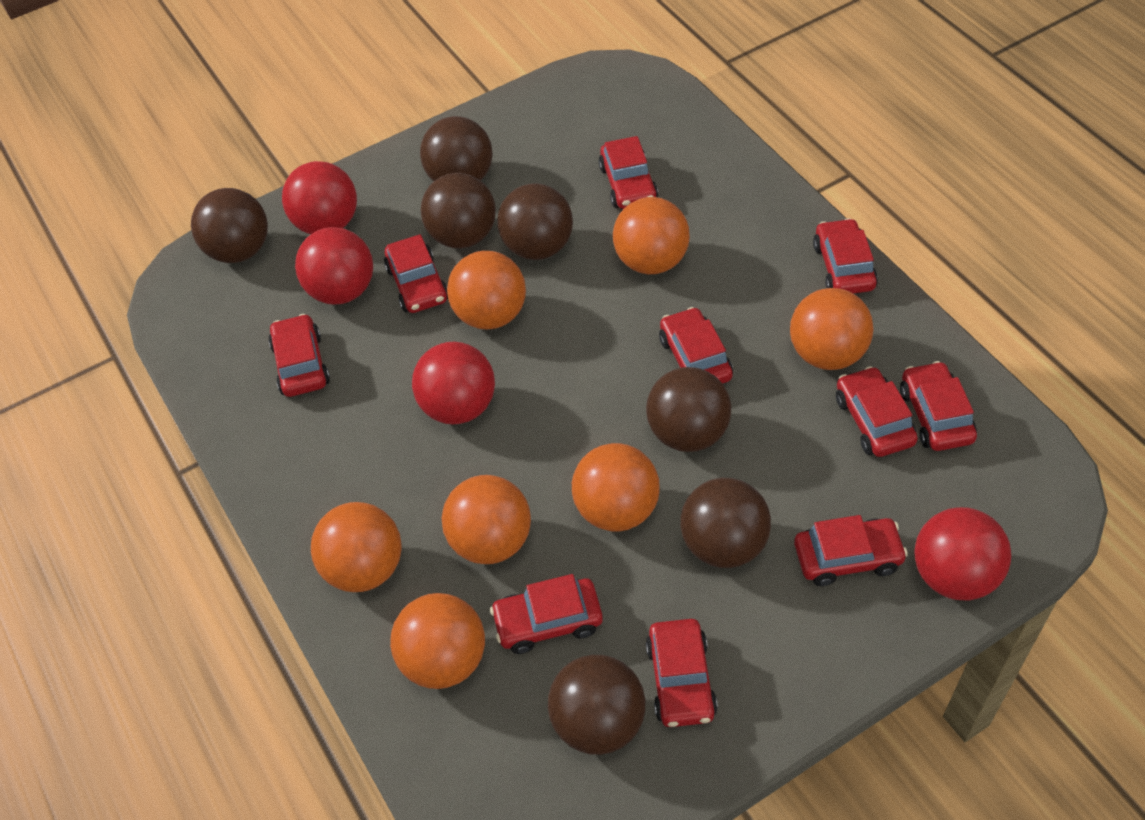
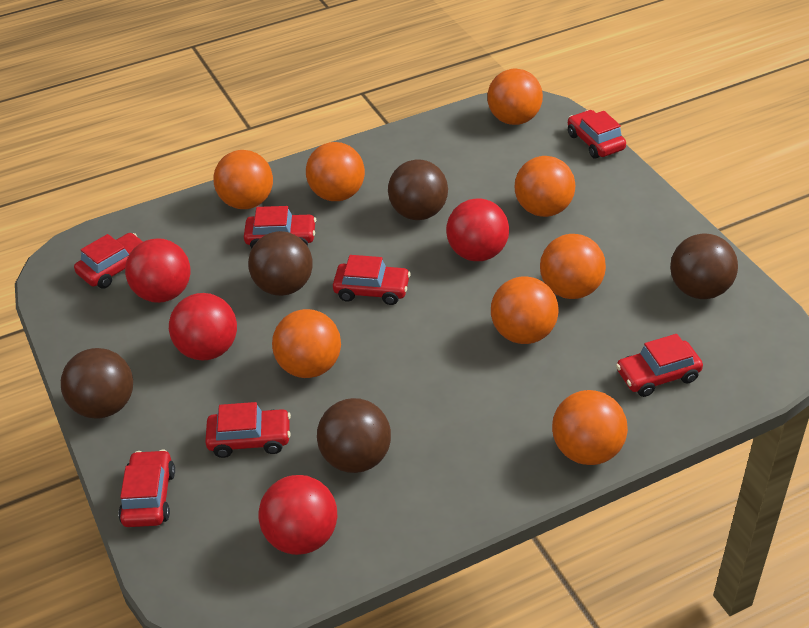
brown ball: 7 -> 5
orange ball: 7 -> 8
red car: 10 -> 7

